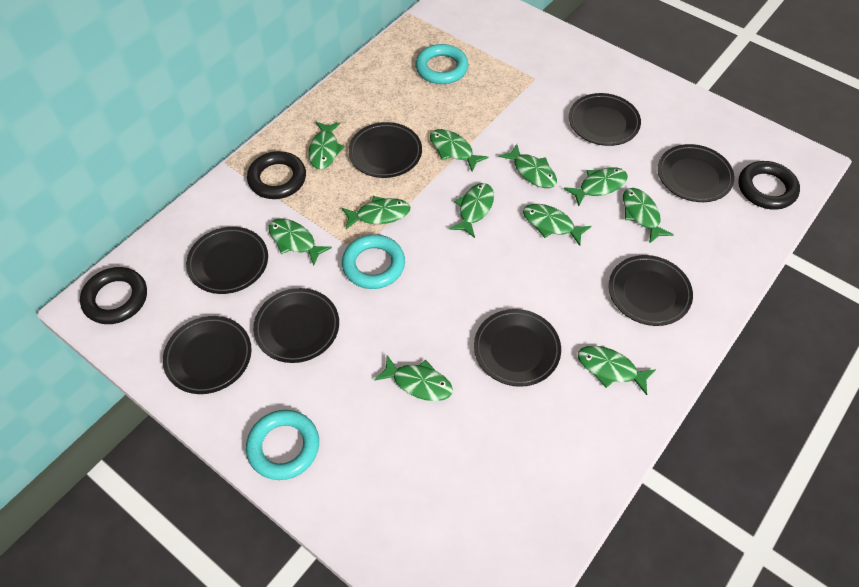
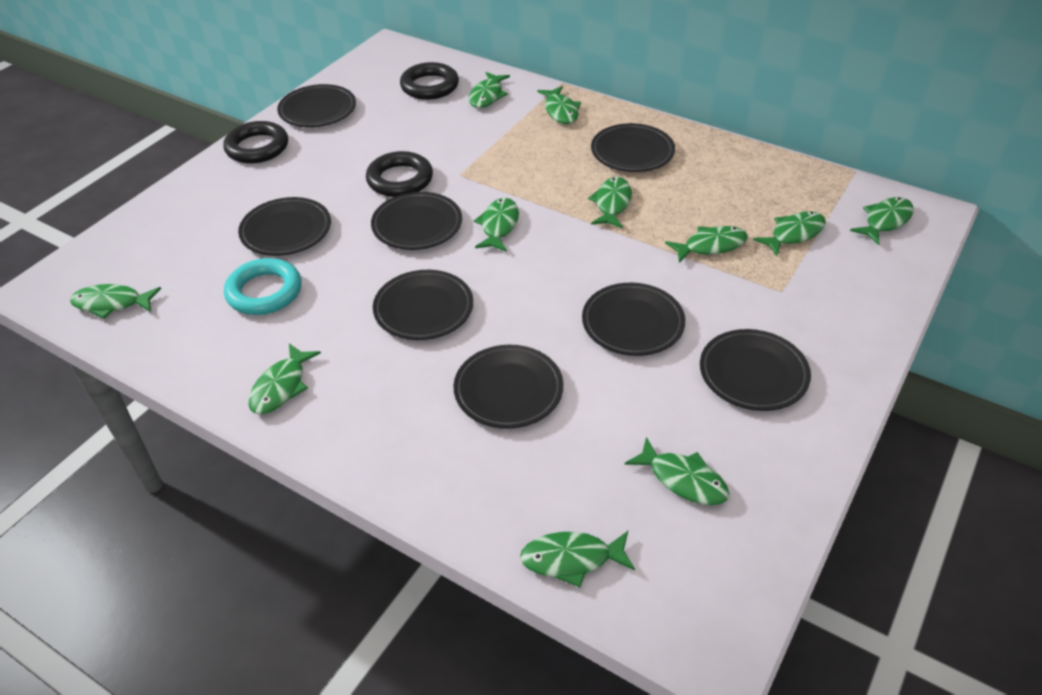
turquoise ring: 3 -> 1

